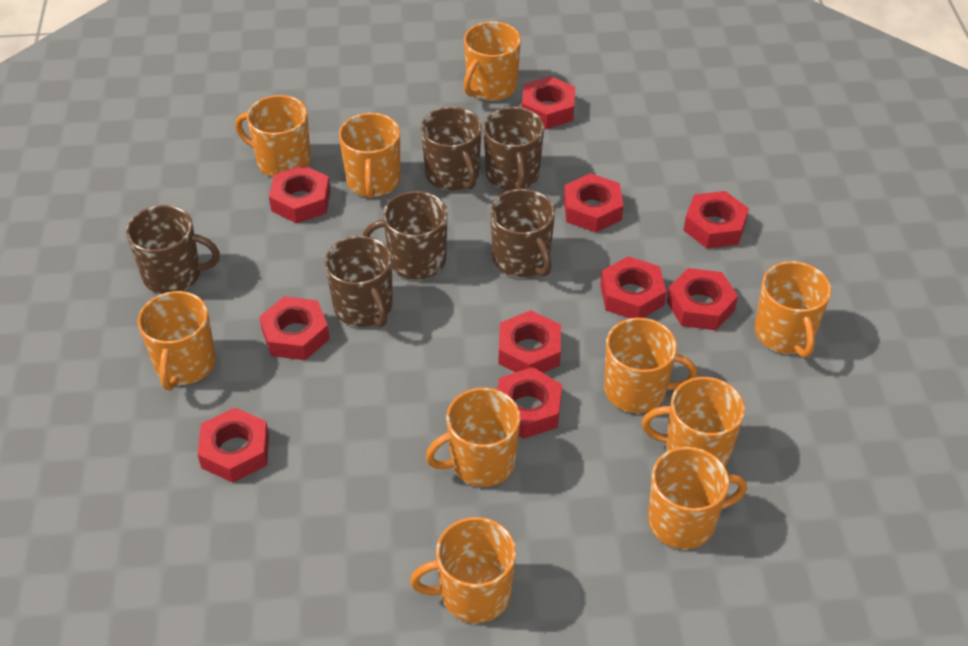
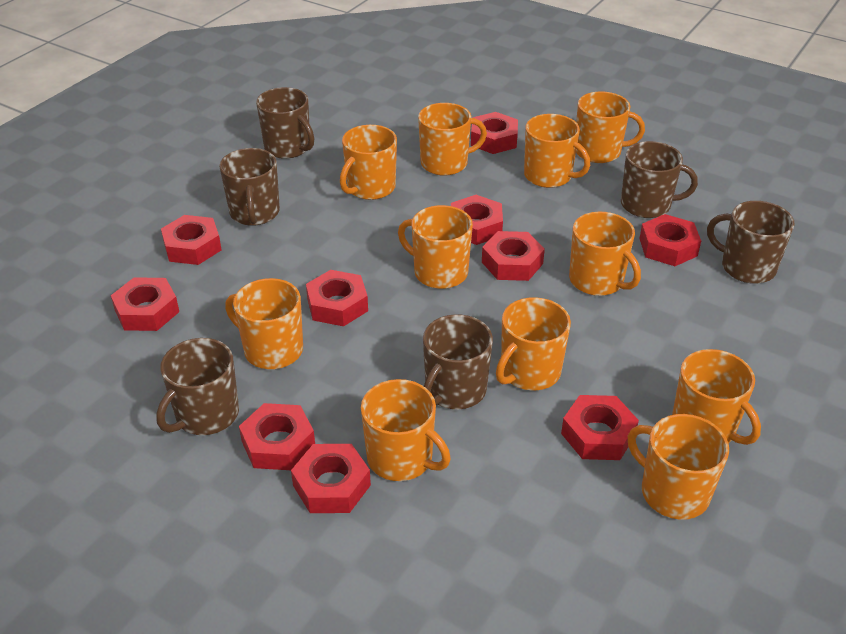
orange mug: 10 -> 11

